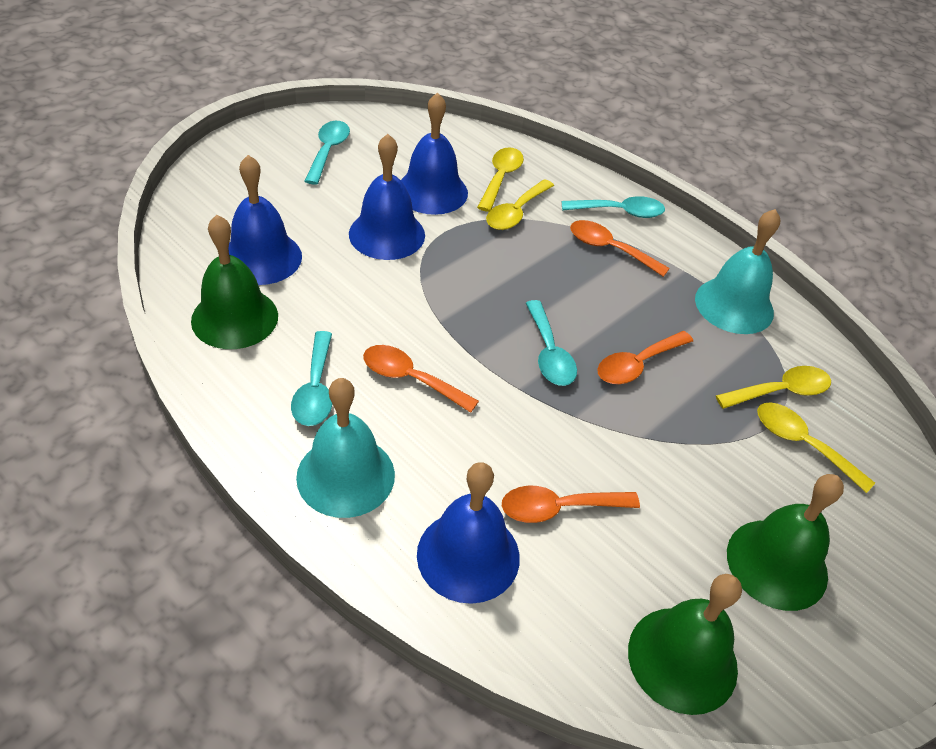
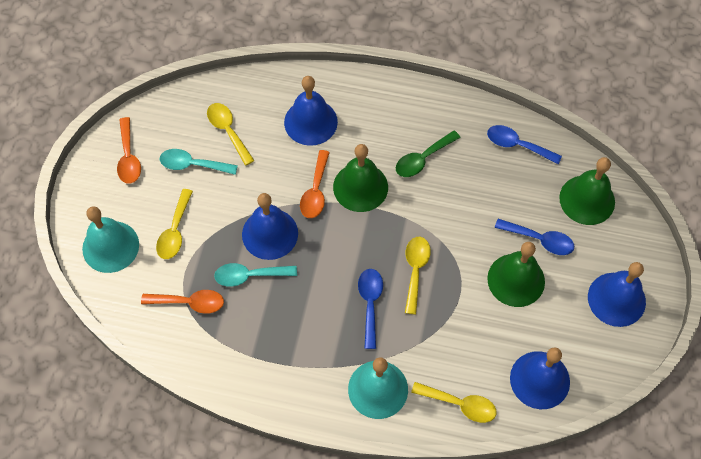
blue spoon: 0 -> 3
green spoon: 0 -> 1
orange spoon: 4 -> 3
turquoise spoon: 4 -> 2

